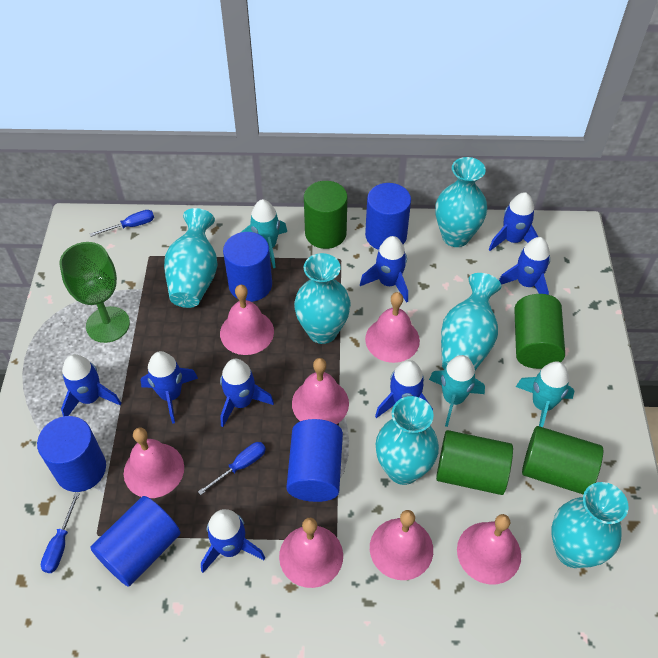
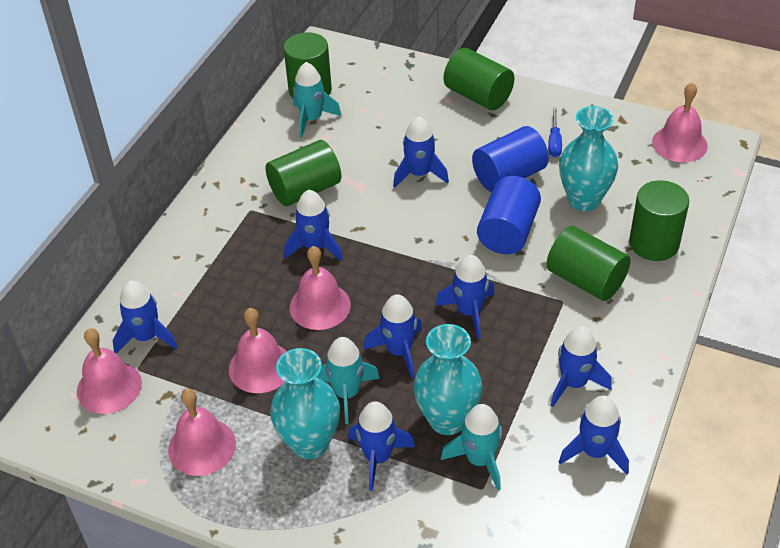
blue cylinder: 5 -> 2
blue screwdriver: 3 -> 1
green cylinder: 4 -> 5
green goblet: 1 -> 0
pink bell: 7 -> 5
turquoise vase: 6 -> 3

